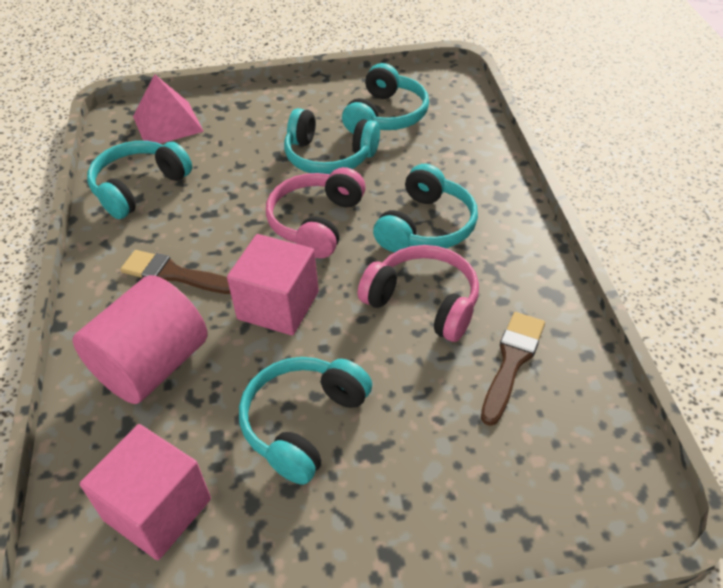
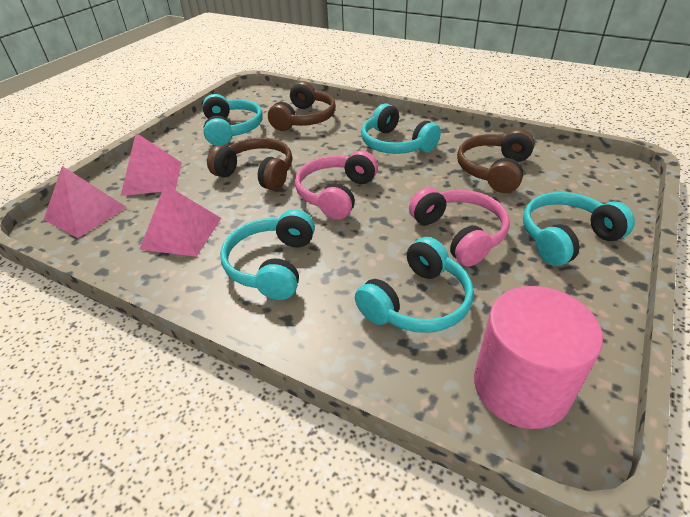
brown brush: 2 -> 0
brown headphones: 0 -> 3
pink cube: 2 -> 0
pink pyramid: 1 -> 3

